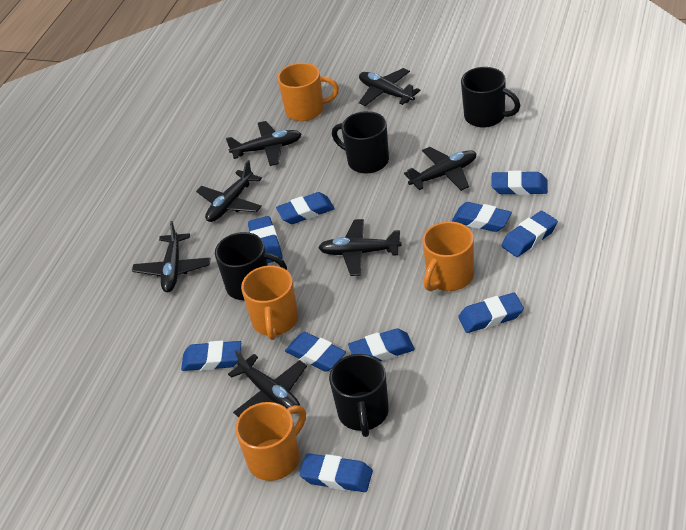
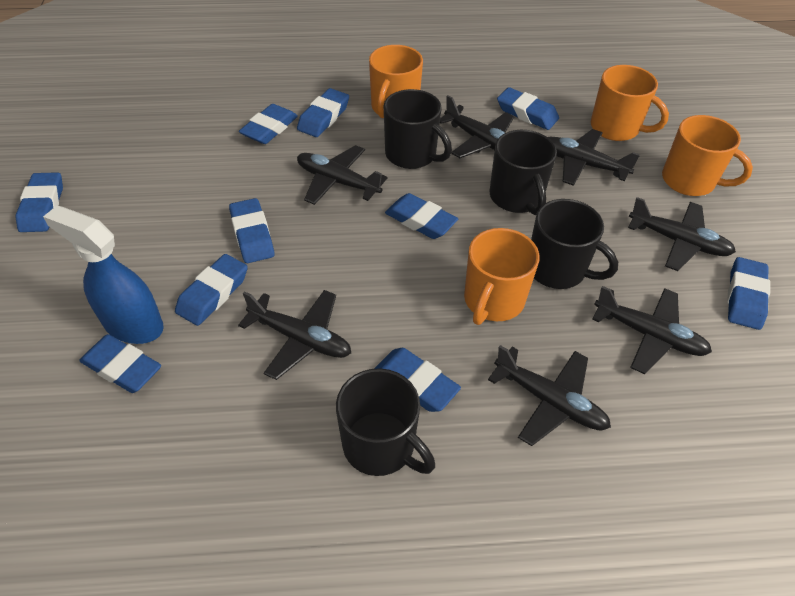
blue spray bottle: 0 -> 1

